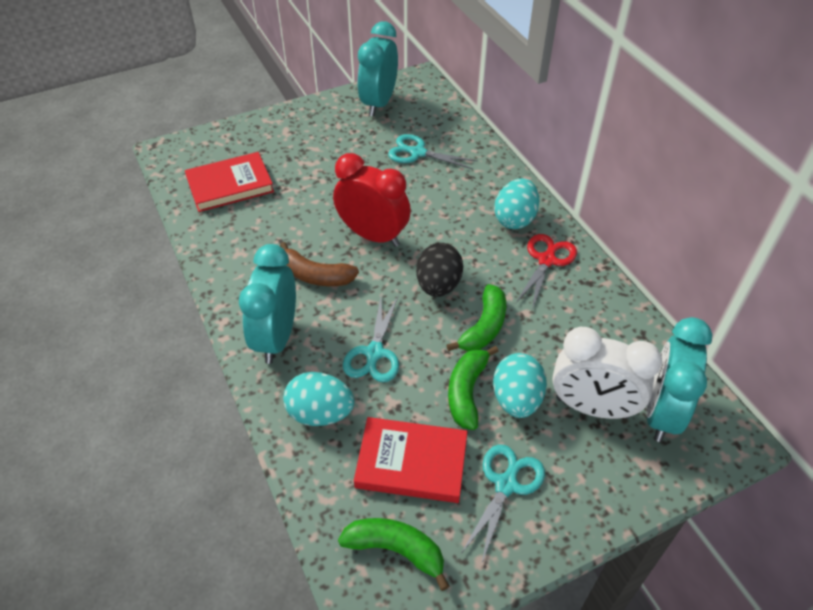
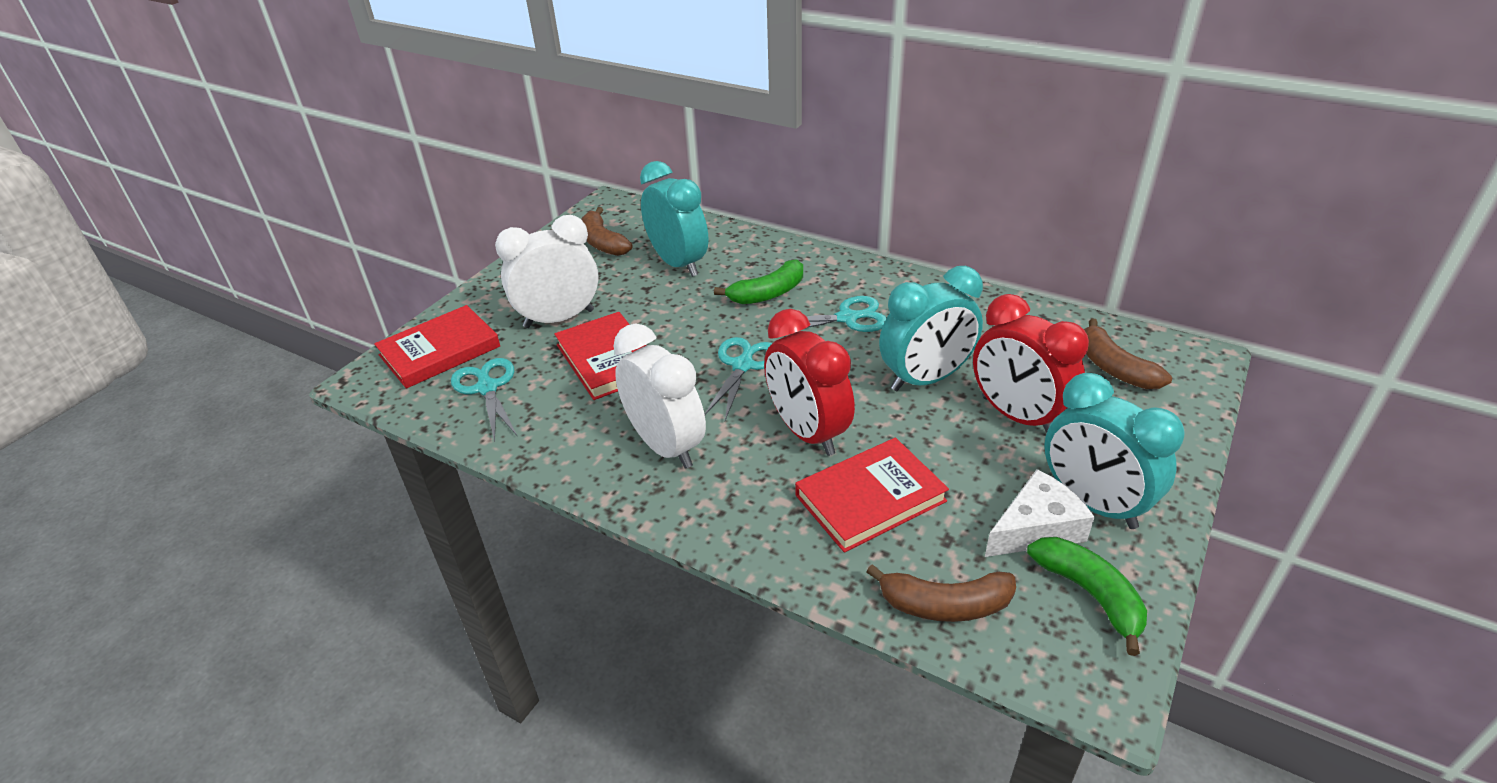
black egg: 1 -> 0
brown banana: 1 -> 3
green banana: 3 -> 2
red book: 2 -> 3
red clock: 1 -> 2
red scissors: 1 -> 0
turquoise egg: 3 -> 0
white cheese: 0 -> 1
white clock: 1 -> 2

